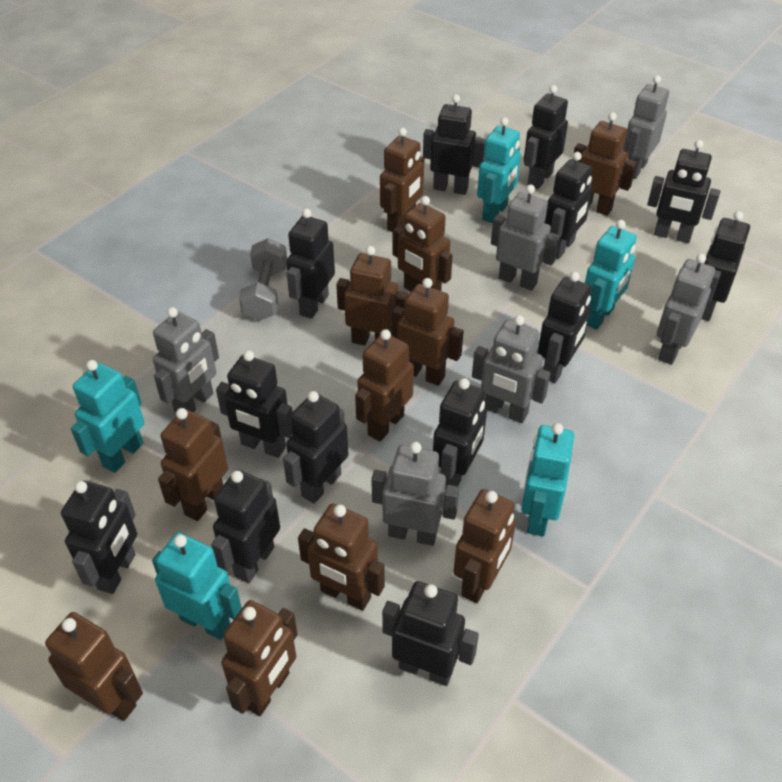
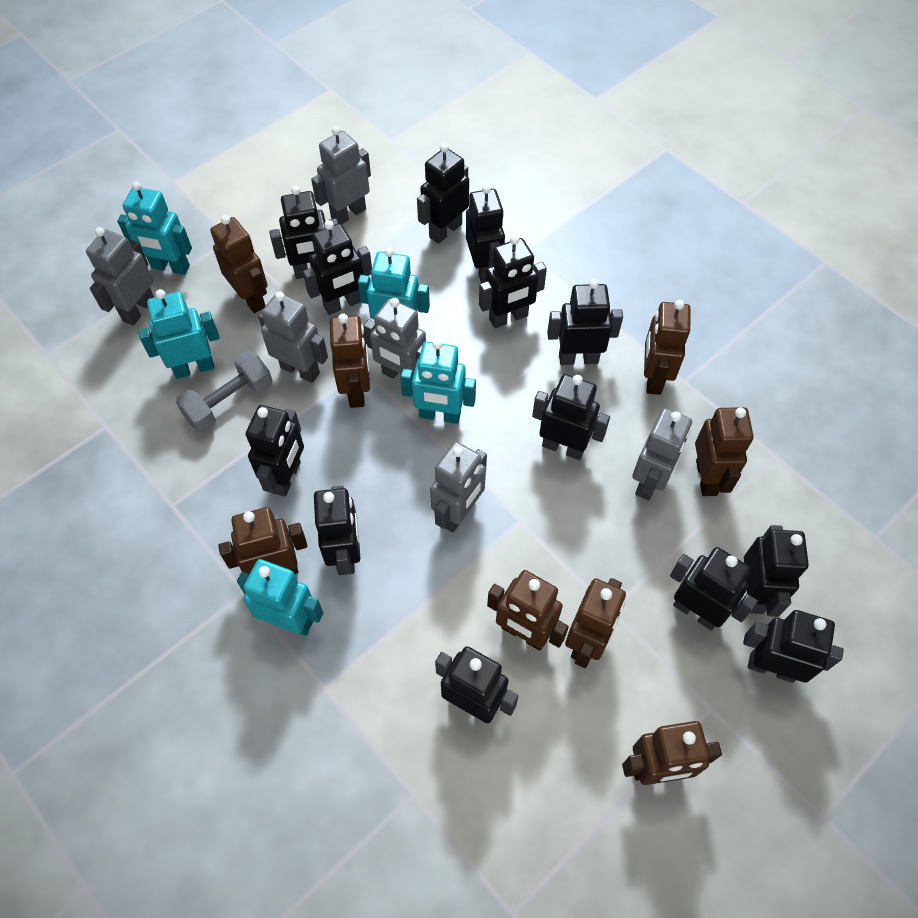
brown robot: 11 -> 8

